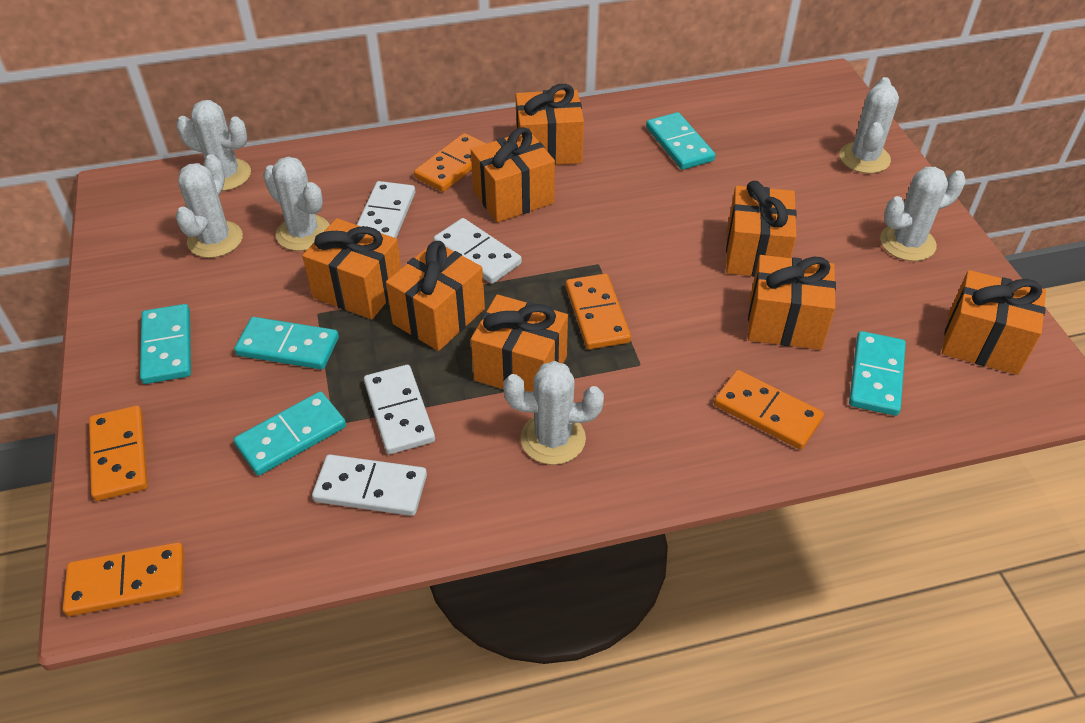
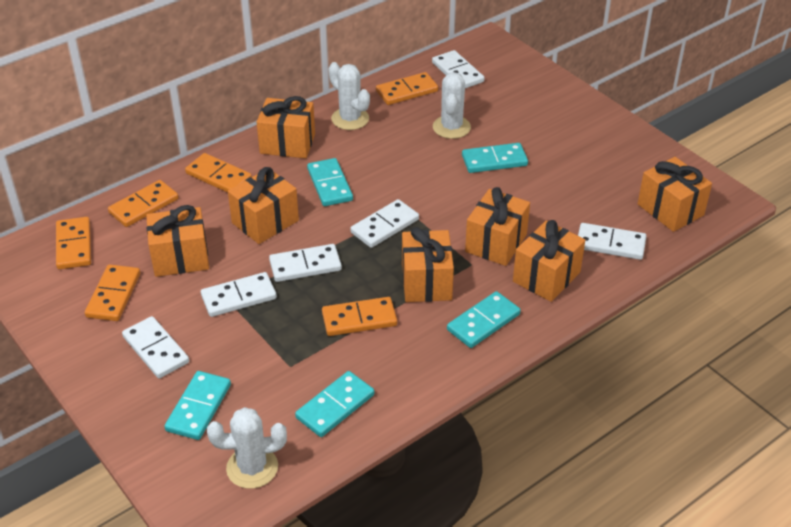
orange domino: 5 -> 6
orange gift: 8 -> 7
white cactus: 6 -> 3
white domino: 4 -> 6

